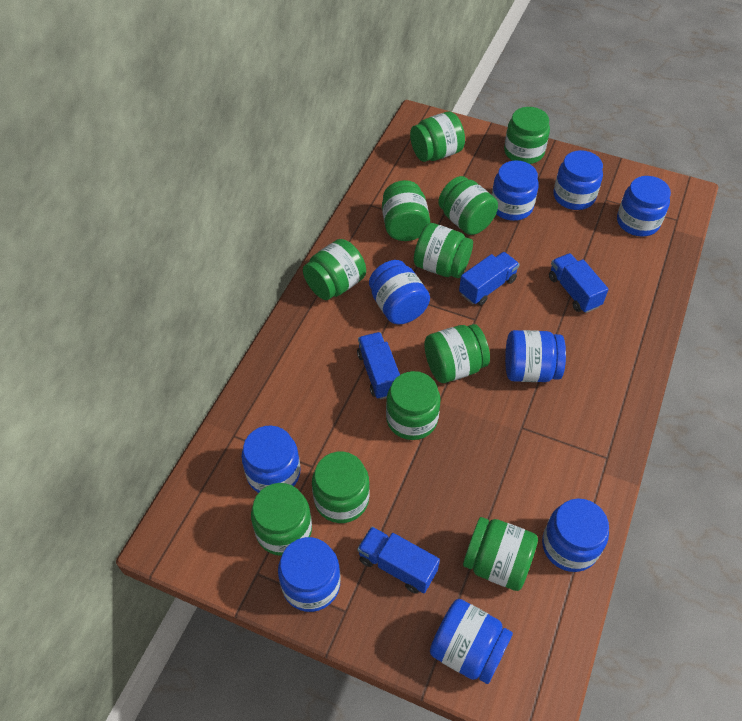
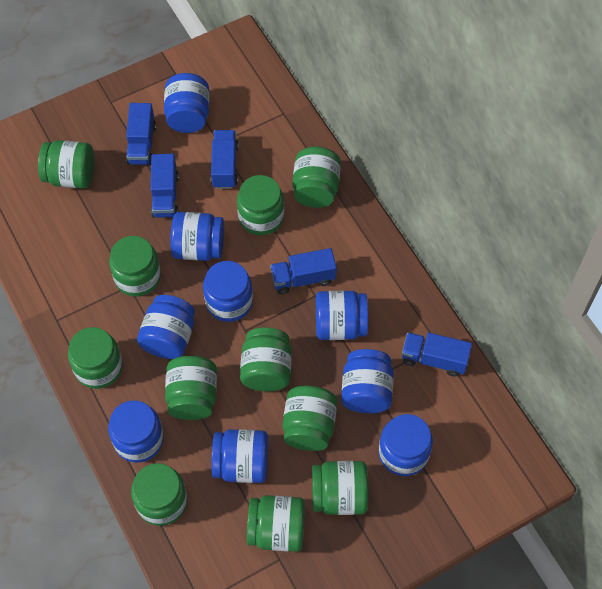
blue truck: 4 -> 5

